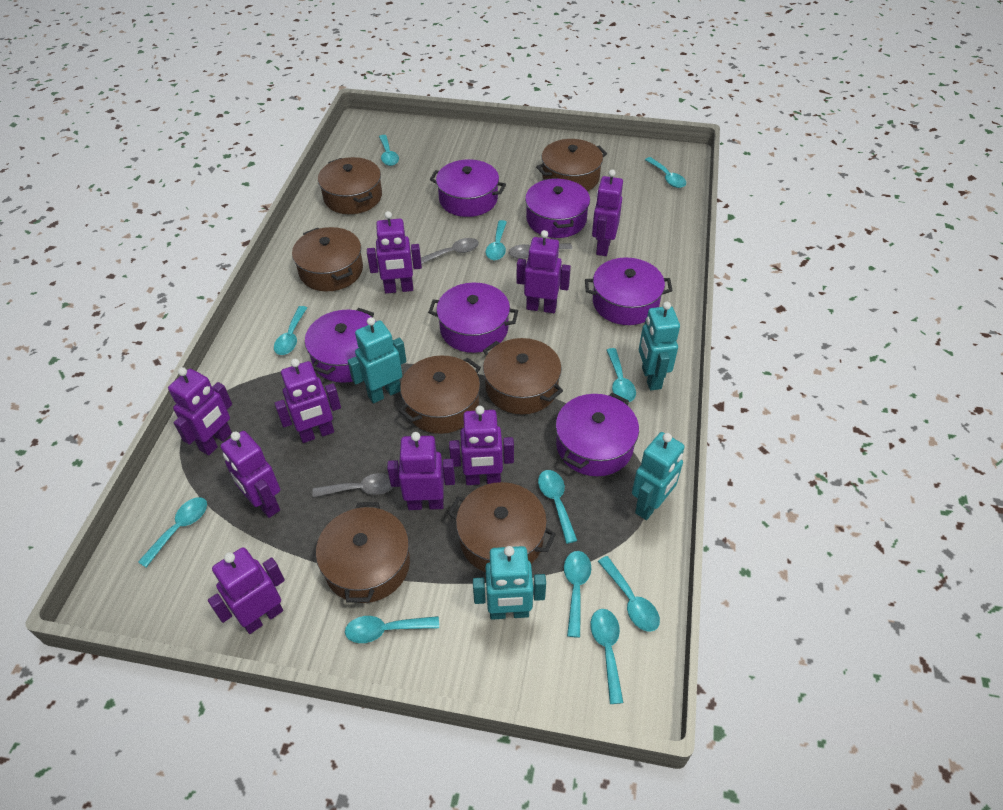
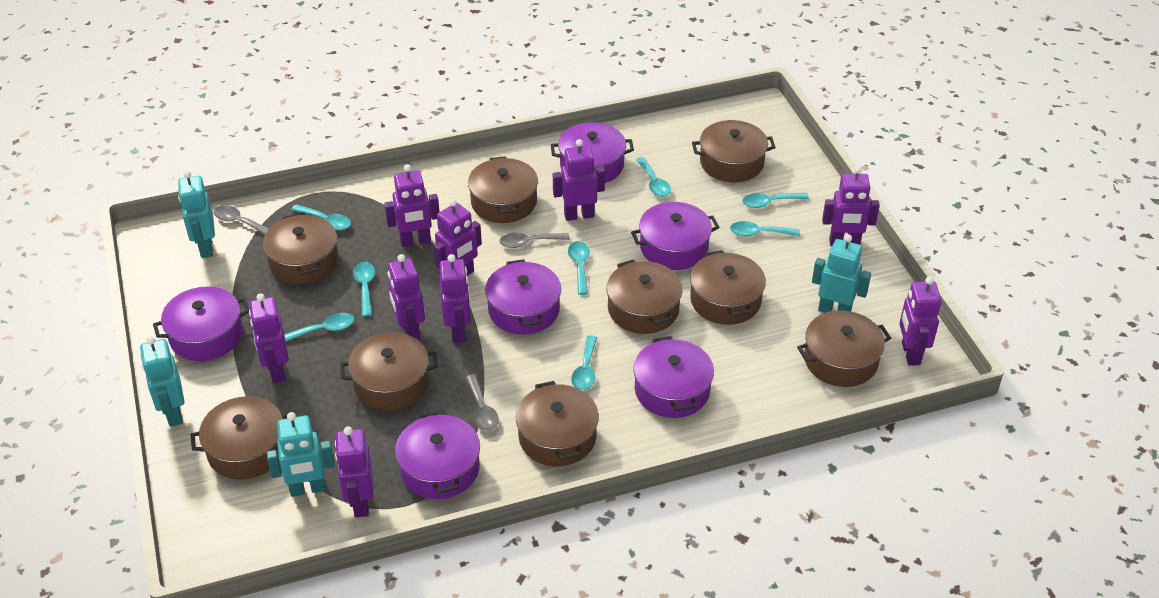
brown pot: 7 -> 9
turquoise spoon: 11 -> 8

